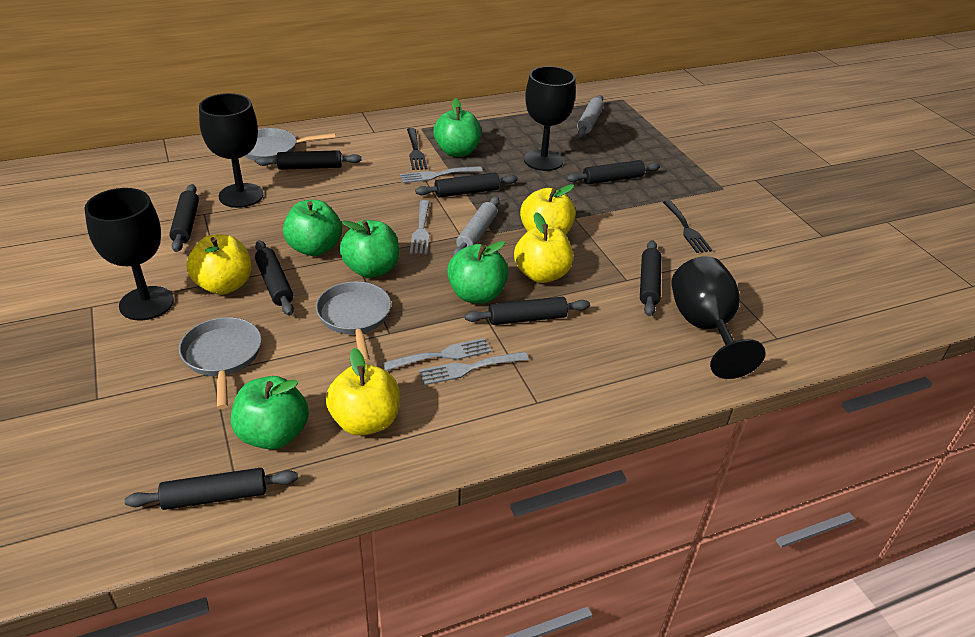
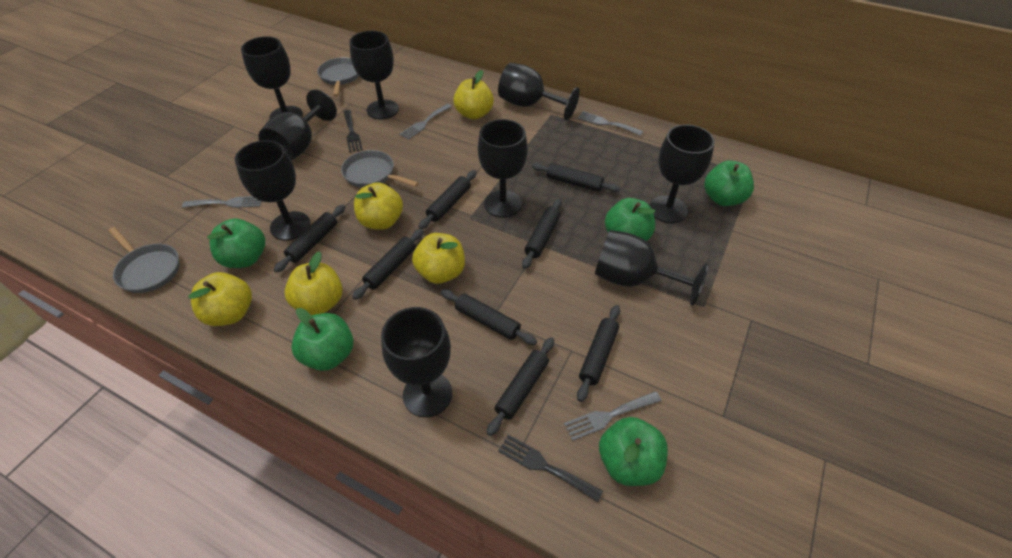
black goblet: 4 -> 9
grey rolling pin: 2 -> 0
yellow apple: 4 -> 5

